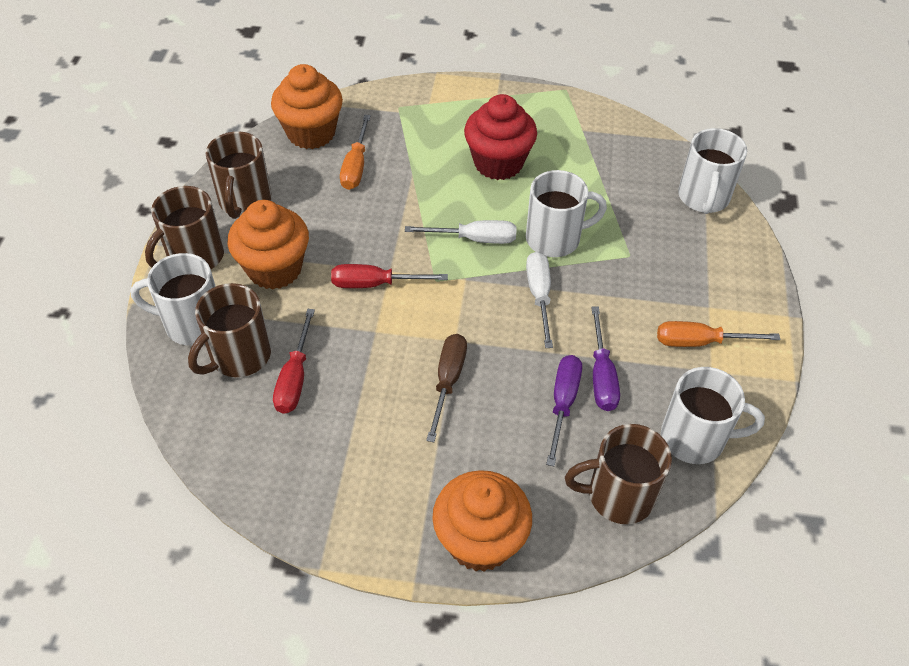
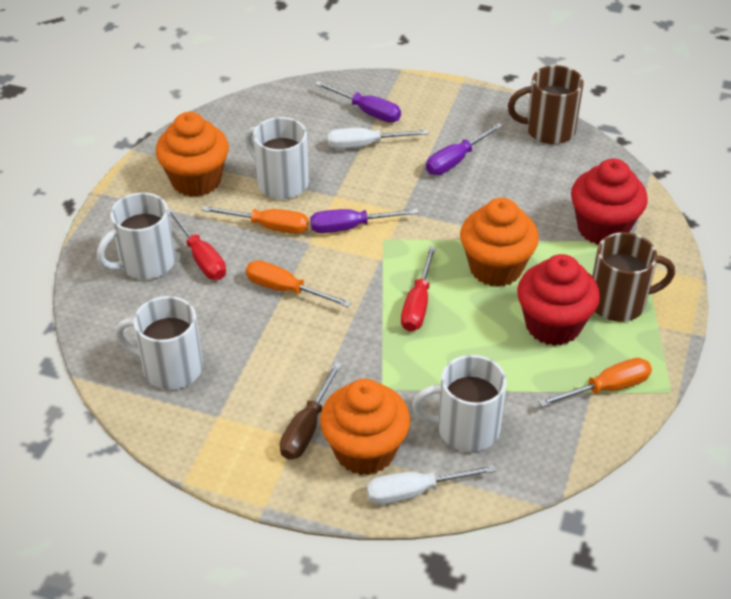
brown mug: 4 -> 2
orange screwdriver: 2 -> 3
purple screwdriver: 2 -> 3
red cupcake: 1 -> 2

